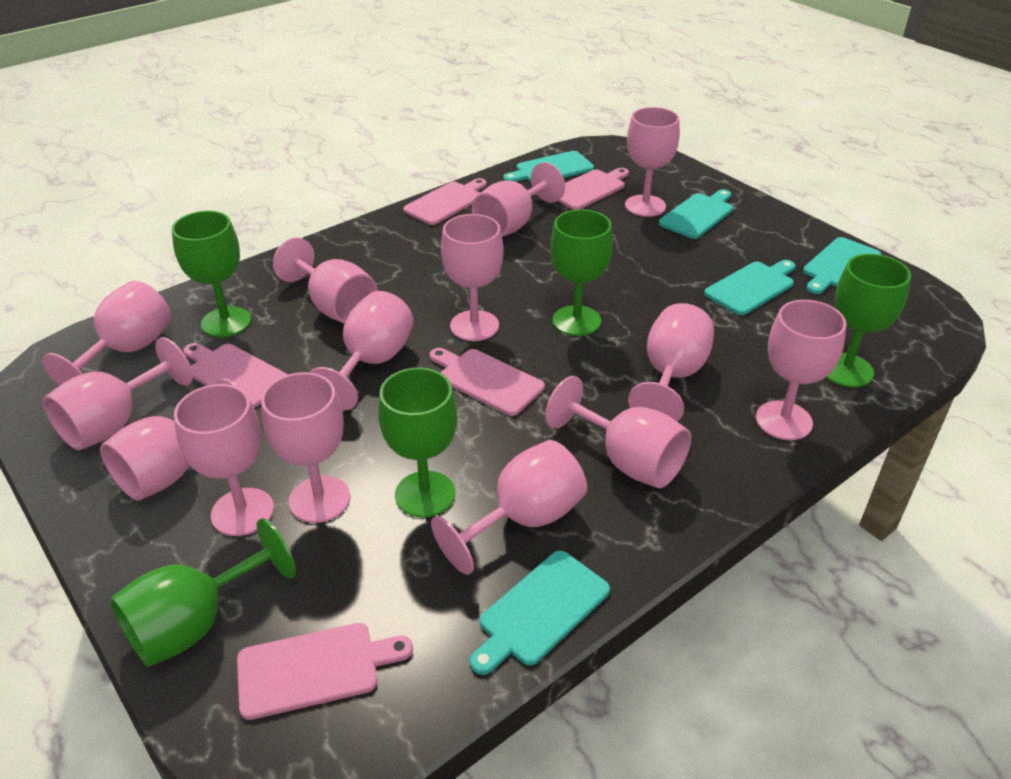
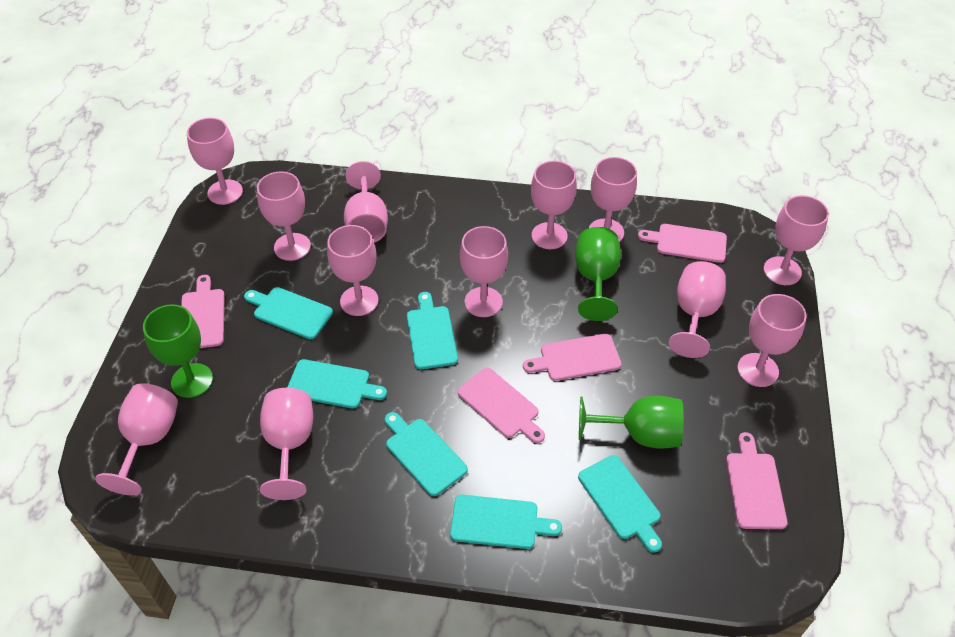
green goblet: 5 -> 3
pink goblet: 14 -> 12
turquoise cutting board: 5 -> 6

